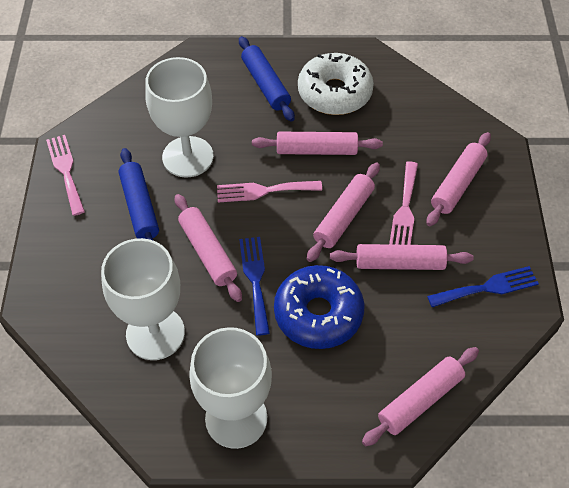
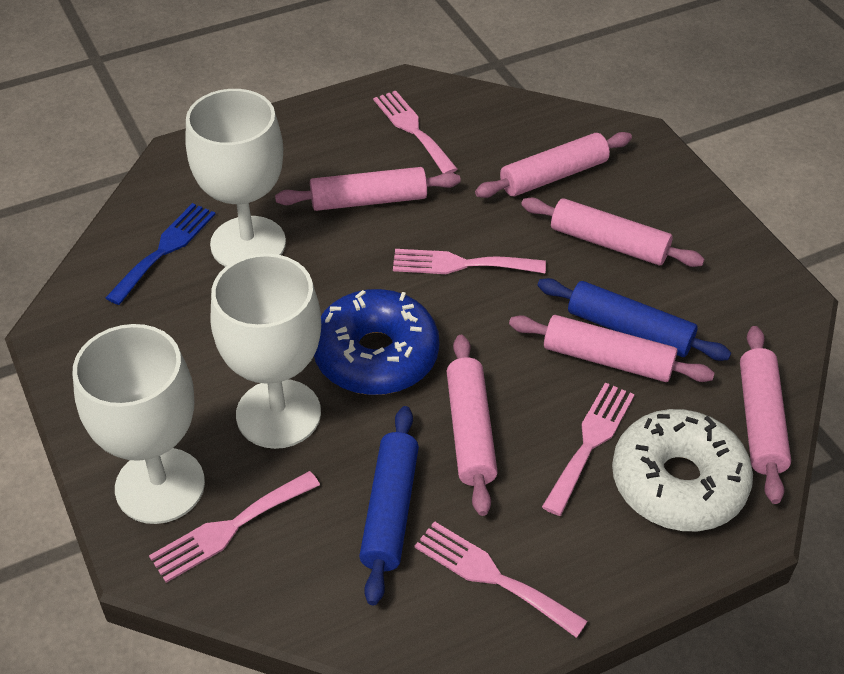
blue fork: 2 -> 1
pink fork: 3 -> 5

